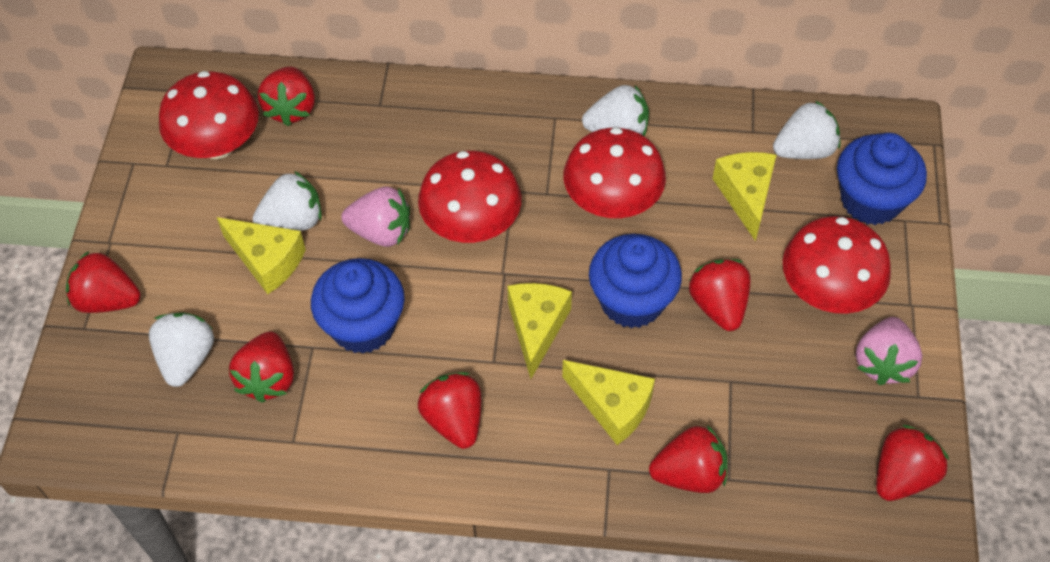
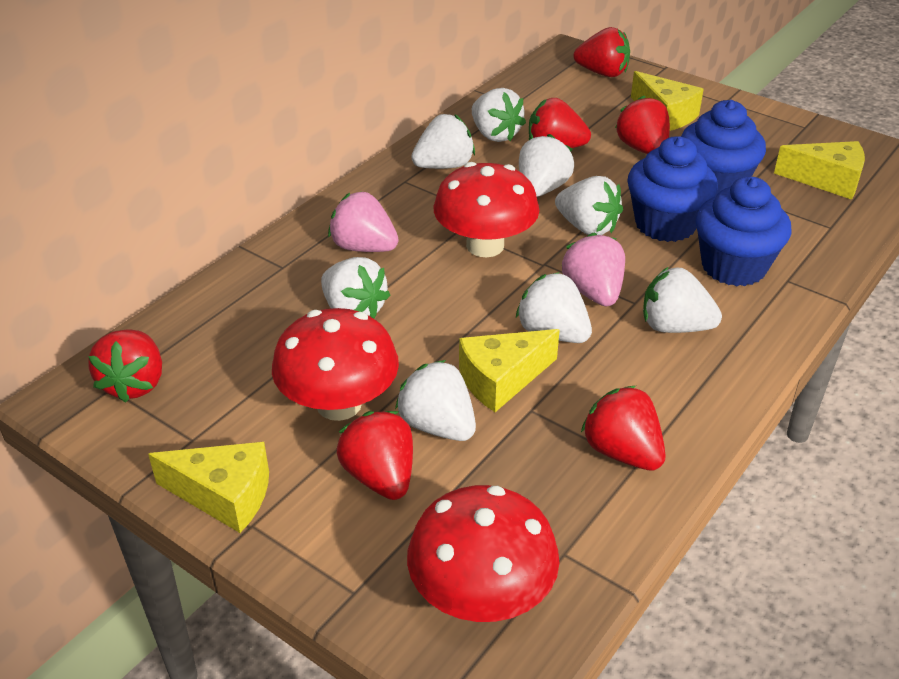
red mushroom: 4 -> 3
red strawberry: 7 -> 6
white strawberry: 4 -> 8

